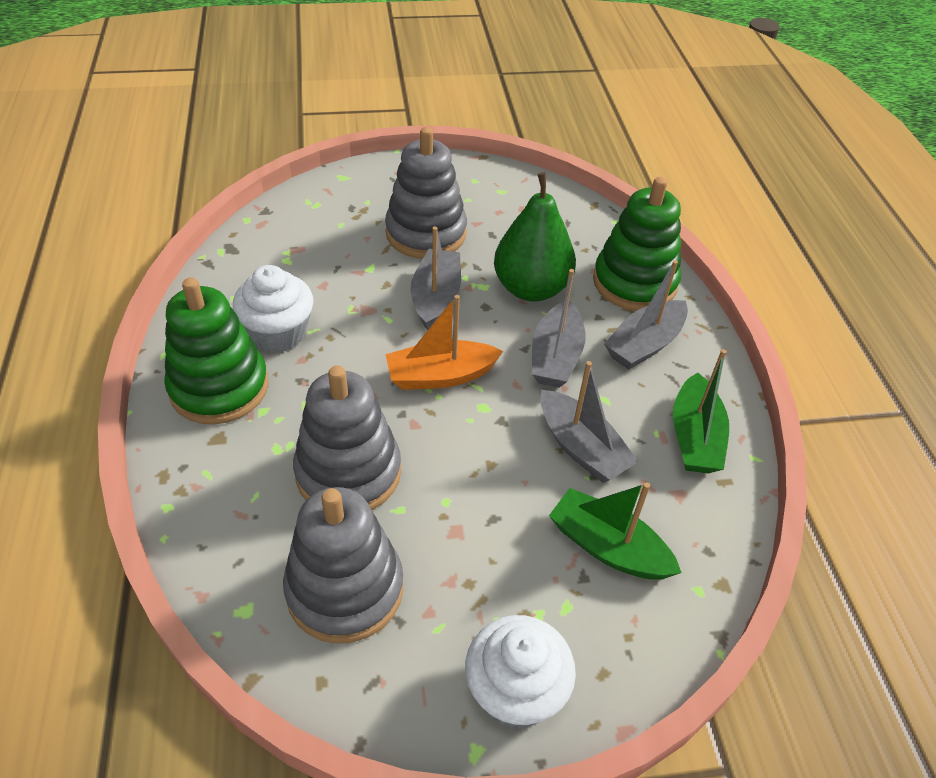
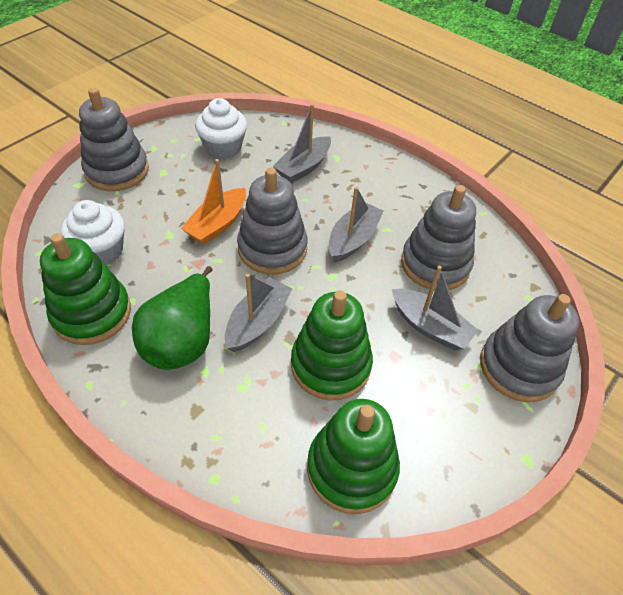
green boat: 2 -> 0
green stacking toy: 2 -> 3
grey stacking toy: 3 -> 4

